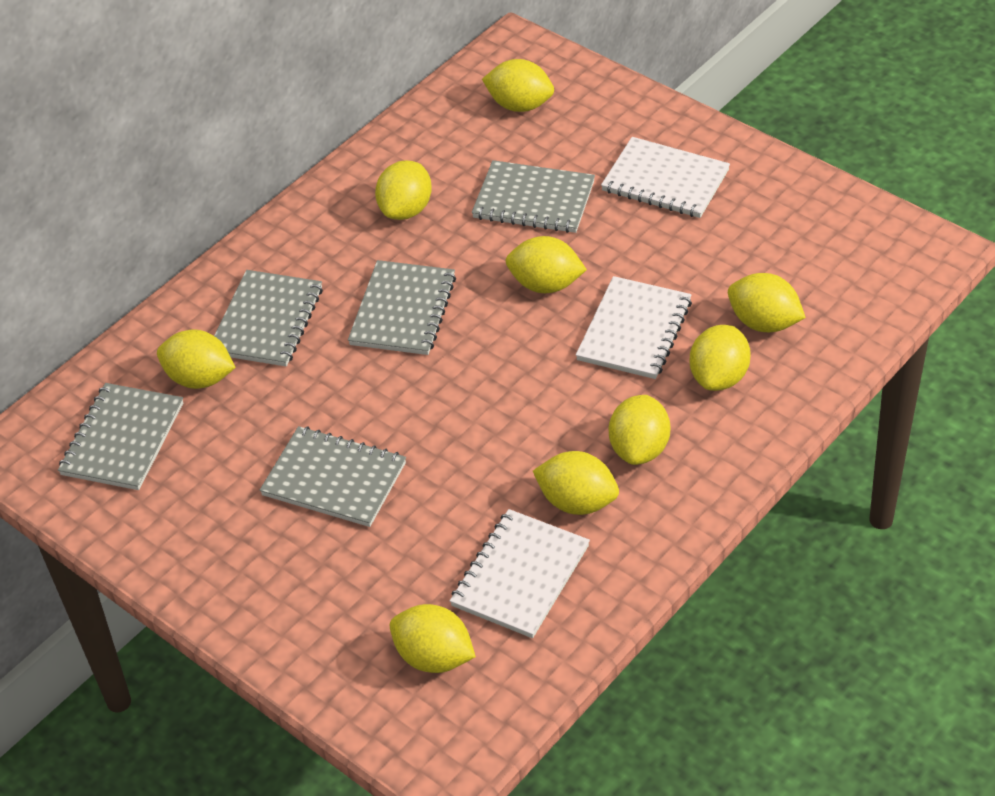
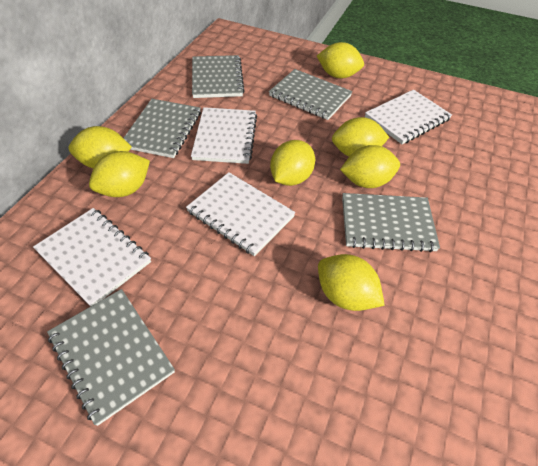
white notebook: 3 -> 4
yellow lemon: 9 -> 7

